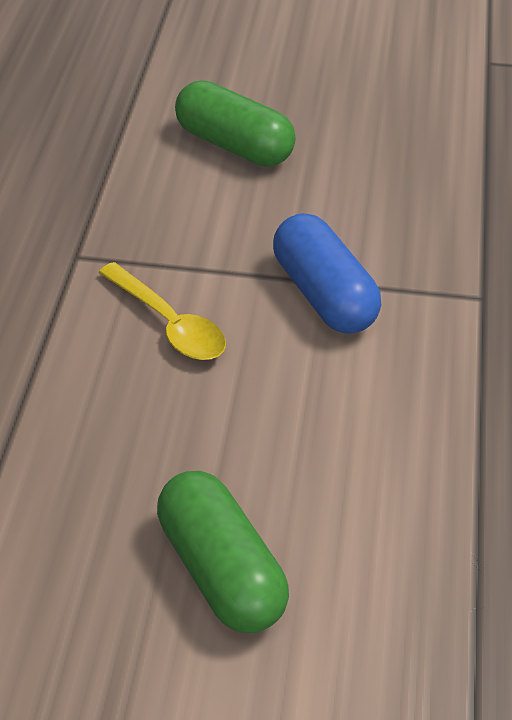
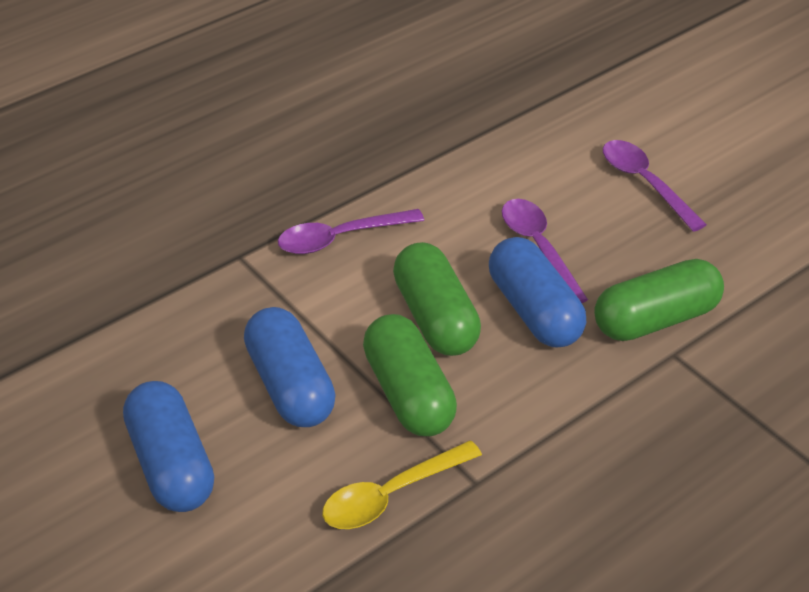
blue capsule: 1 -> 3
green capsule: 2 -> 3
purple spoon: 0 -> 3

